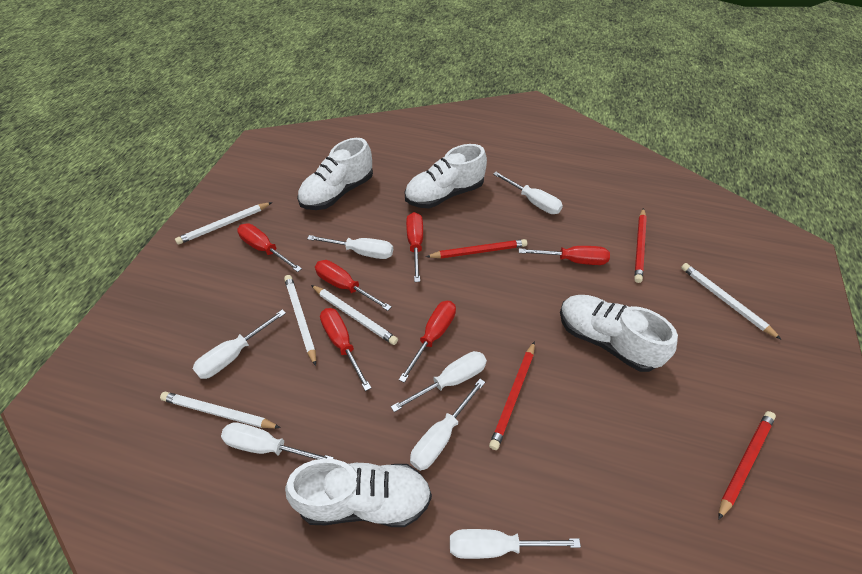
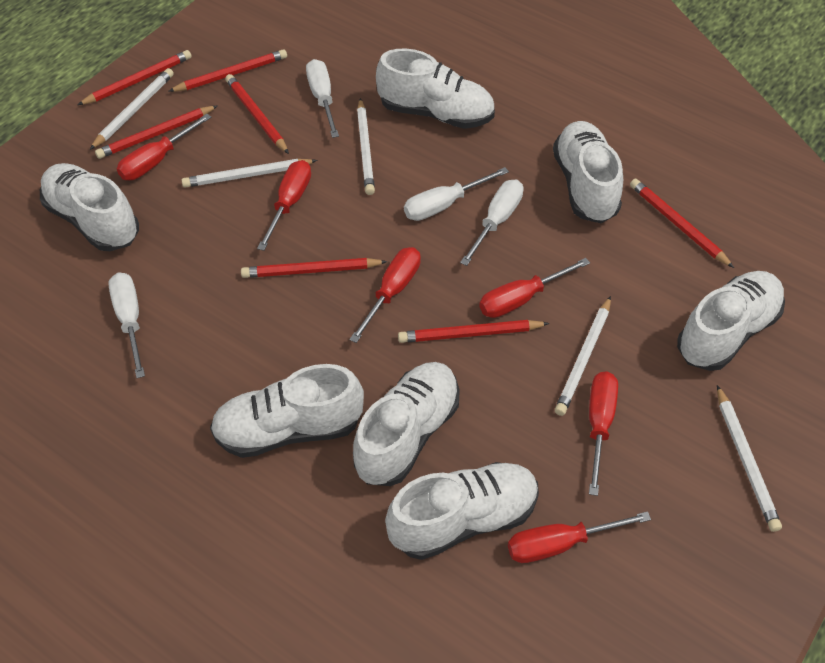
red pencil: 4 -> 7
white screwdriver: 7 -> 4
white shoe: 4 -> 7

